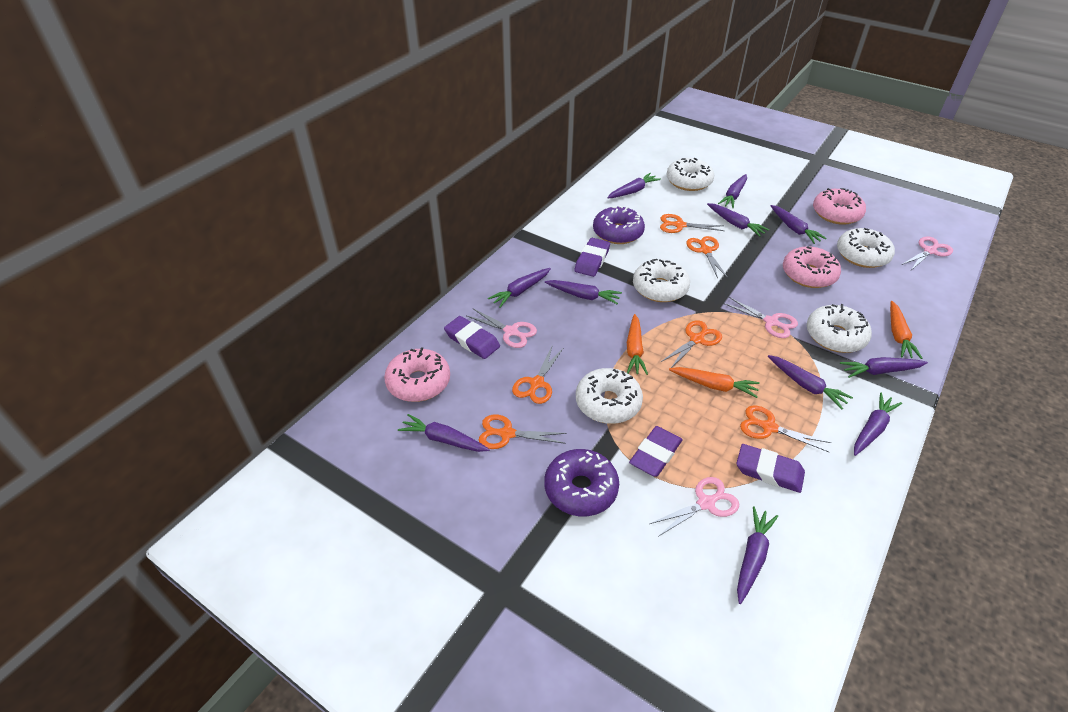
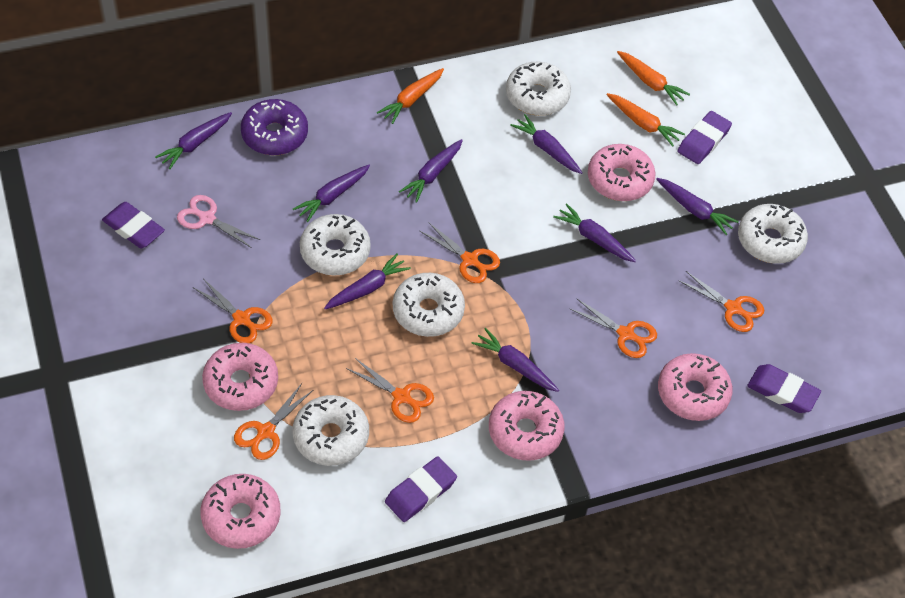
pink donut: 3 -> 5
pink scissors: 4 -> 1
purple carrot: 11 -> 8
purple donut: 2 -> 1

